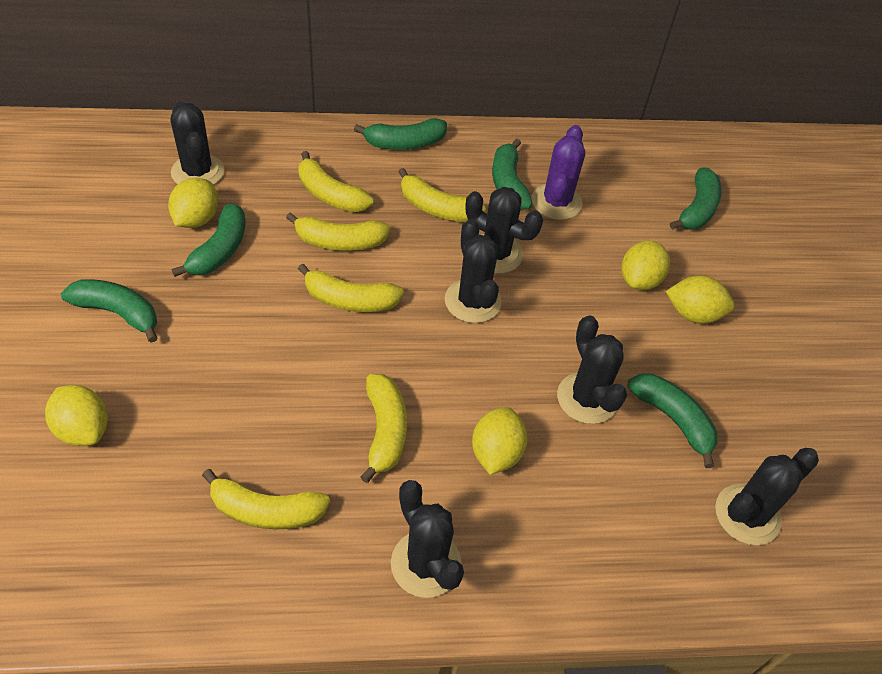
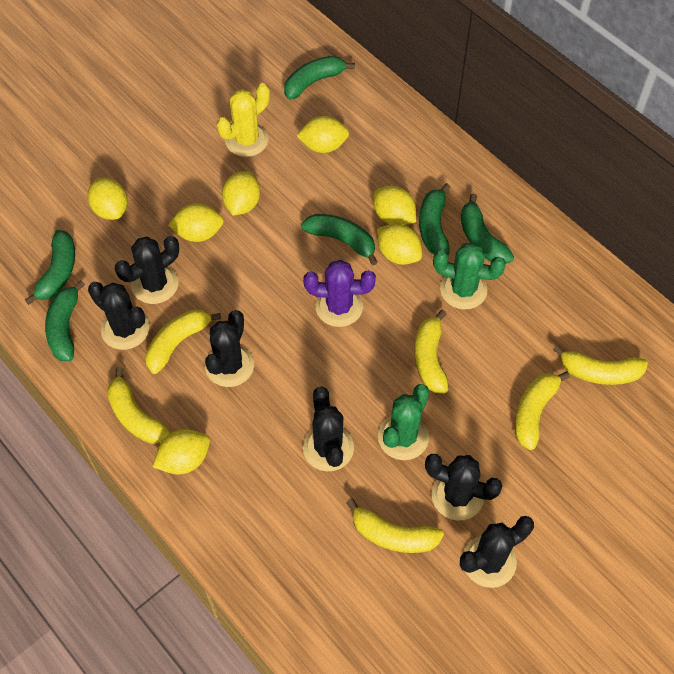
green cactus: 0 -> 2
yellow cactus: 0 -> 1
yellow lemon: 5 -> 7

